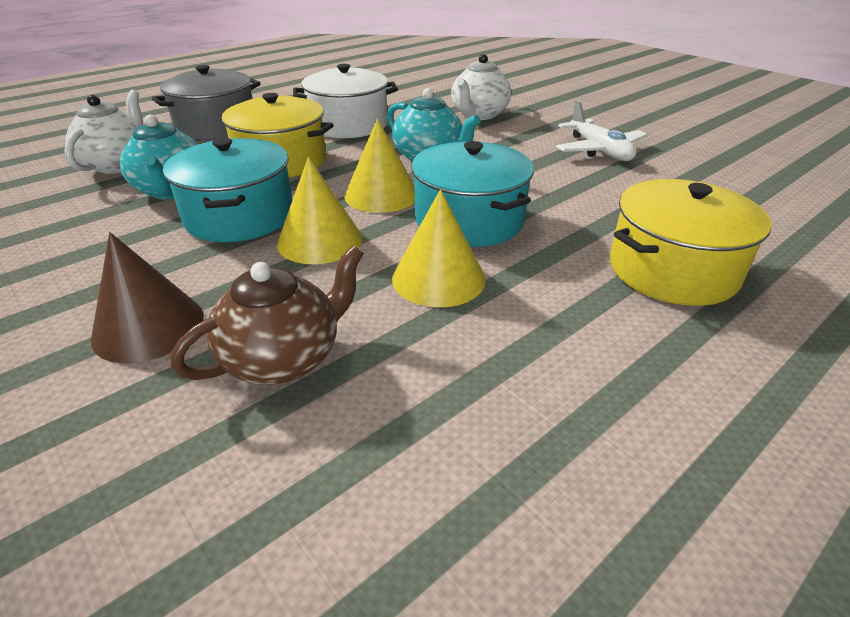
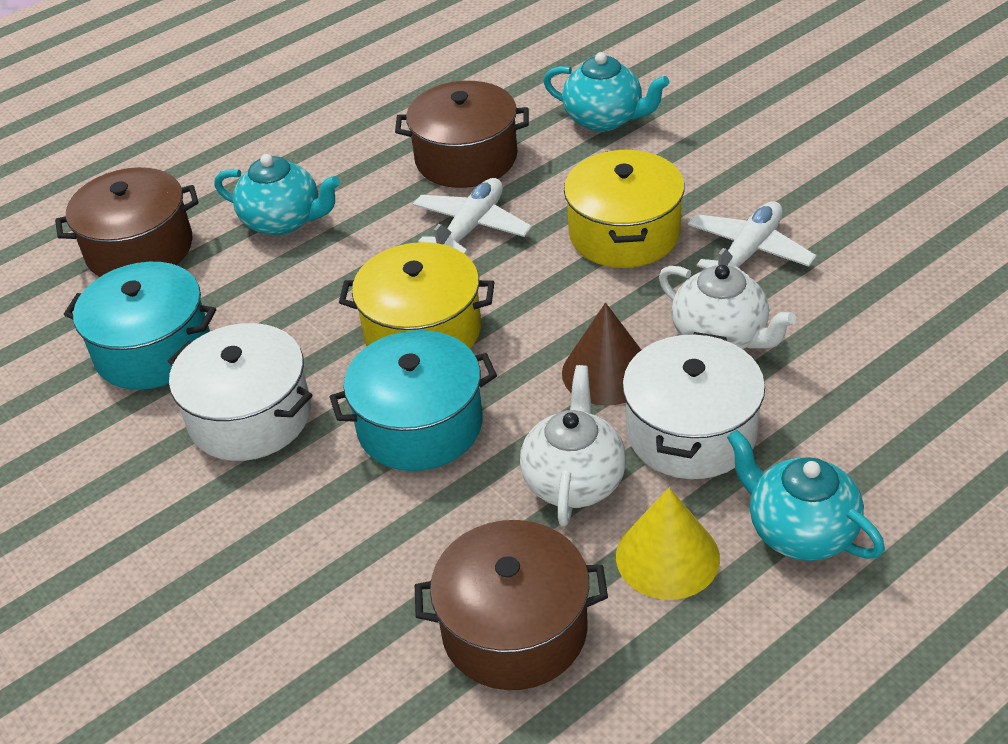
brown pot: 0 -> 3
brown teapot: 1 -> 0
grey pot: 1 -> 0
turquoise teapot: 2 -> 3
white plane: 1 -> 2
white pot: 1 -> 2
yellow cone: 3 -> 1

